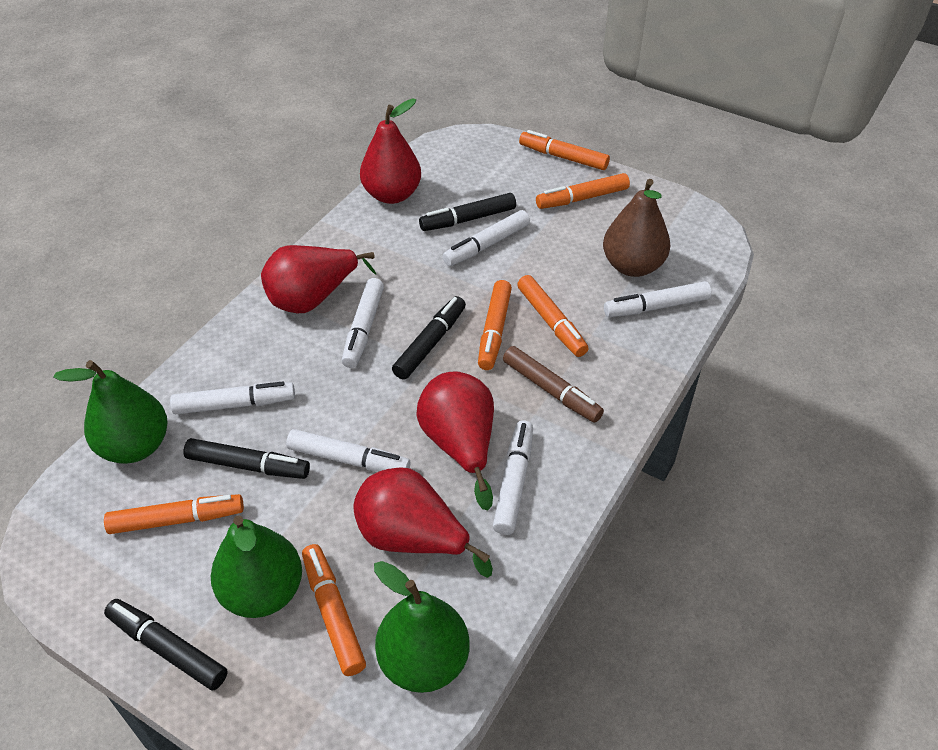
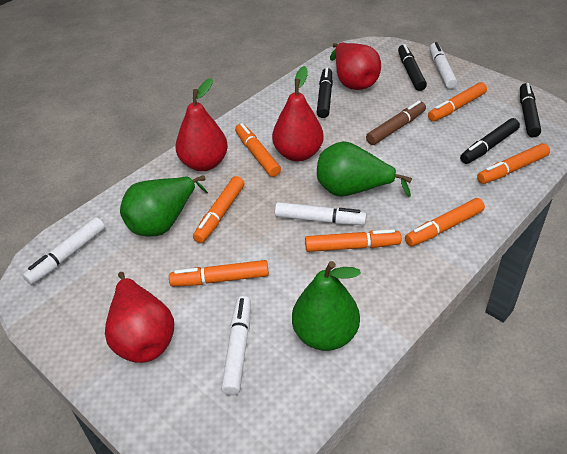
brown pear: 1 -> 0
orange marker: 6 -> 7
white marker: 6 -> 4

